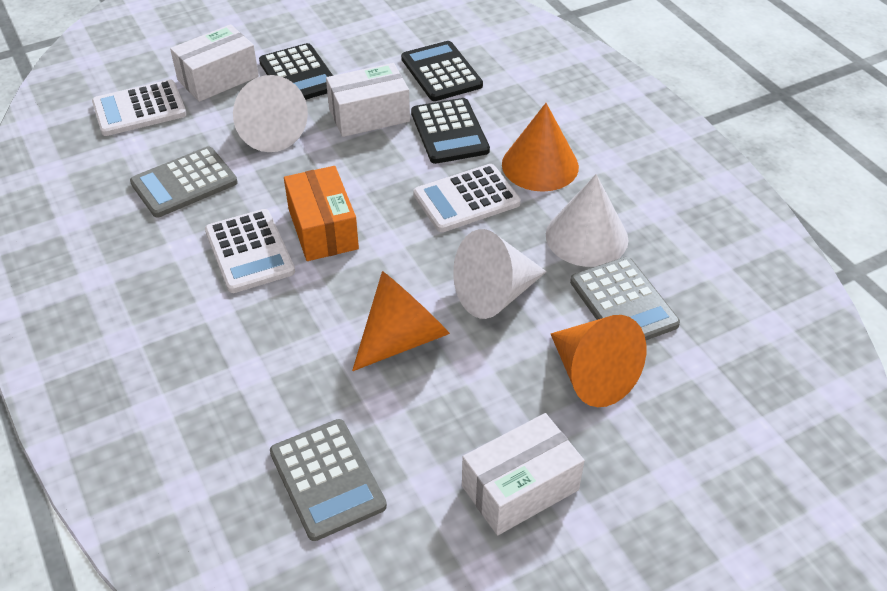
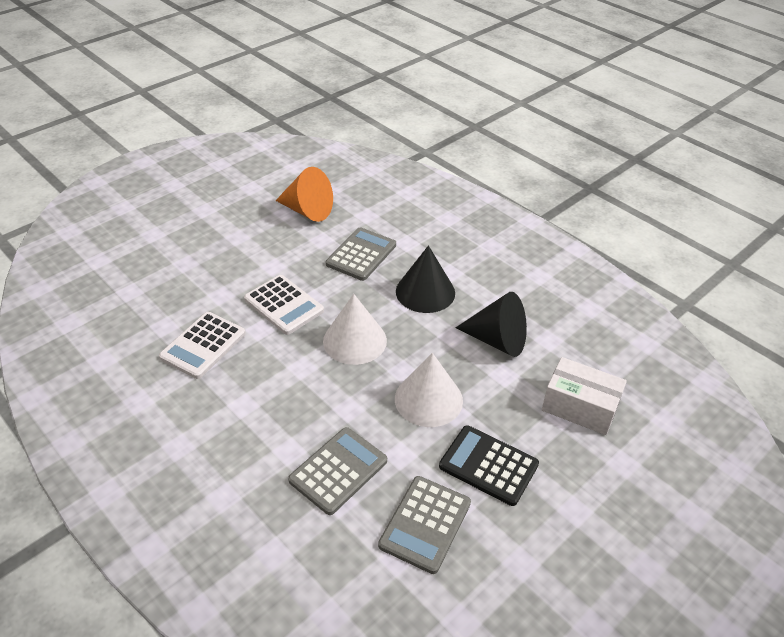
black calculator: 3 -> 1
black cone: 0 -> 2
orange box: 1 -> 0
orange cone: 3 -> 1
white box: 3 -> 1
white calculator: 3 -> 2
white cone: 3 -> 2

